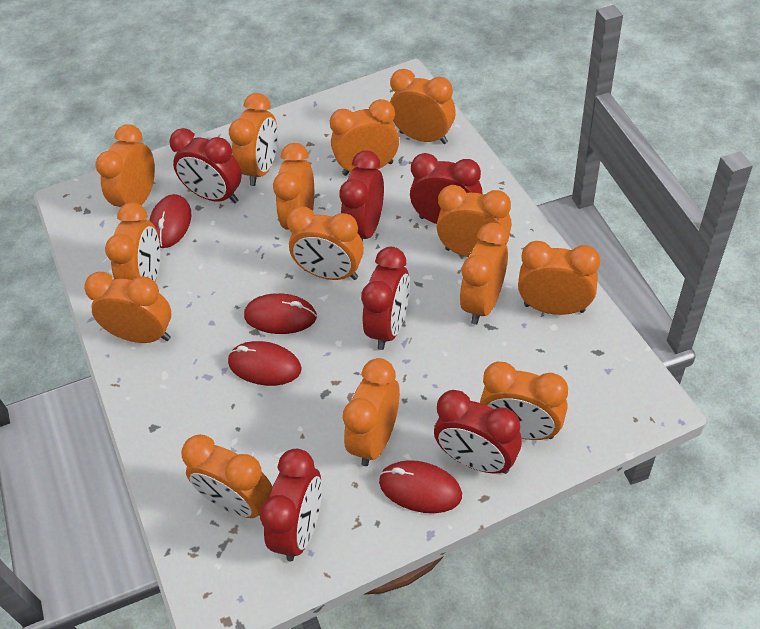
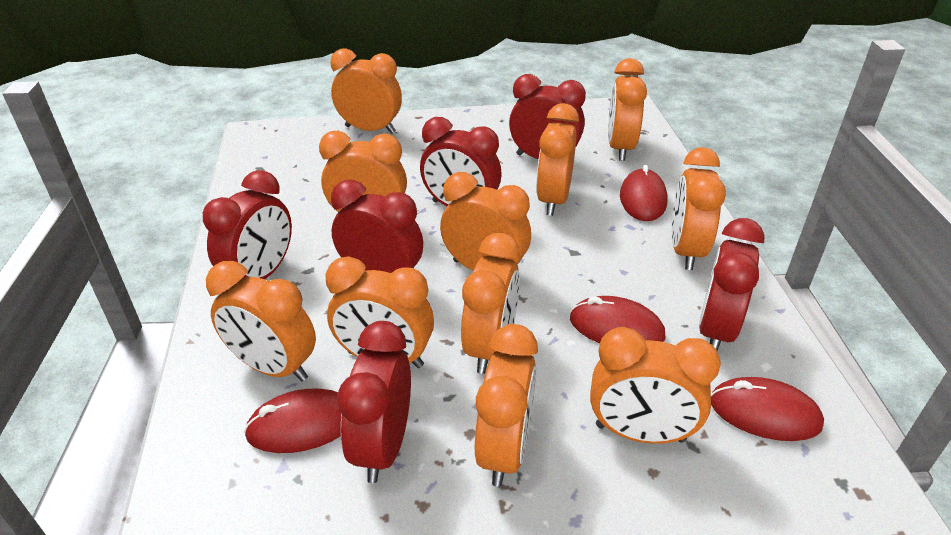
orange clock: 14 -> 11

